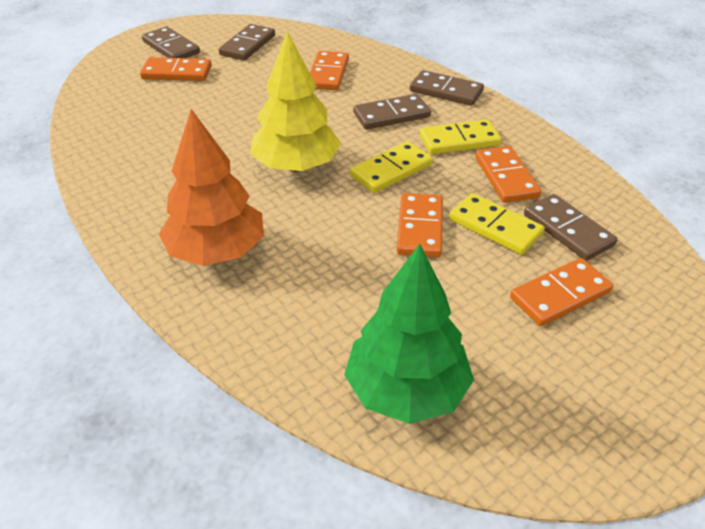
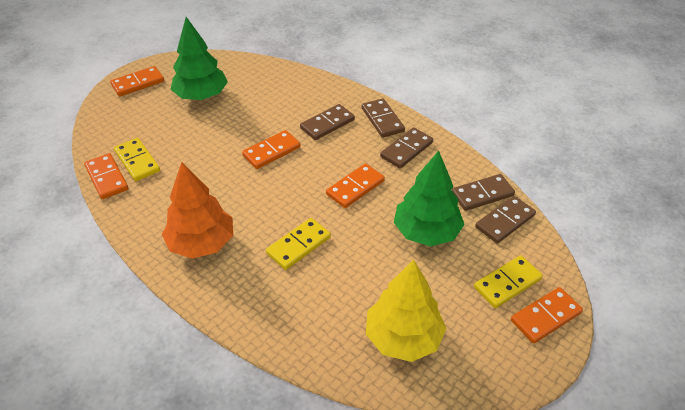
green tree: 1 -> 2

